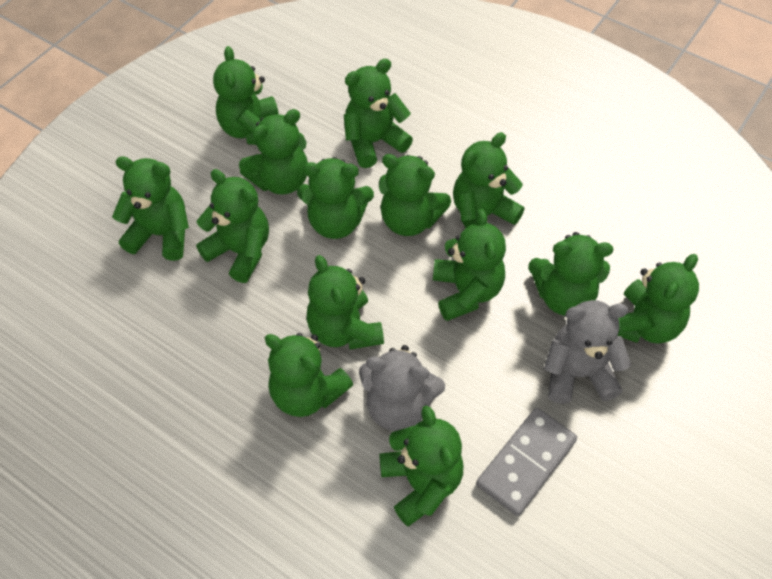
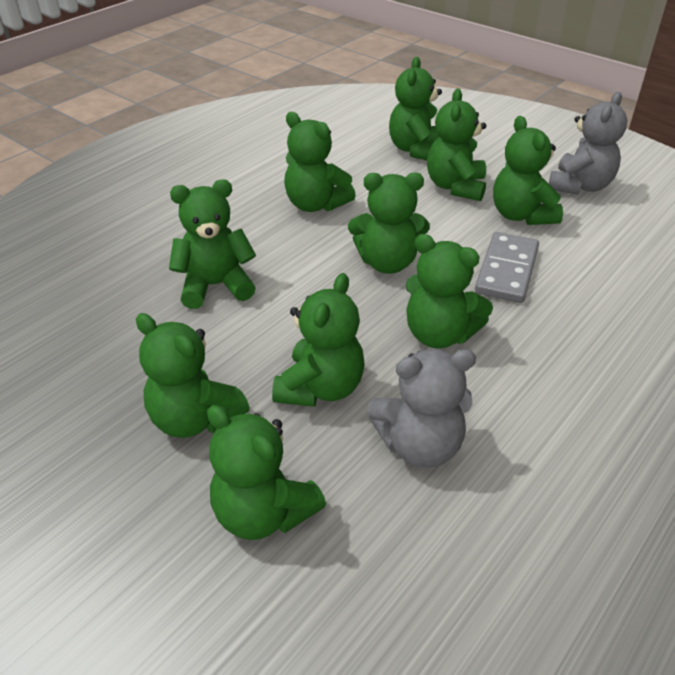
green teddy bear: 14 -> 10

